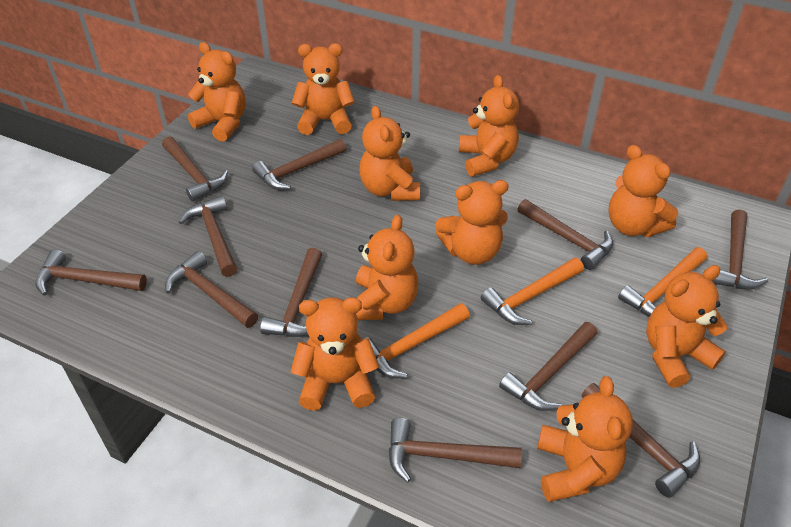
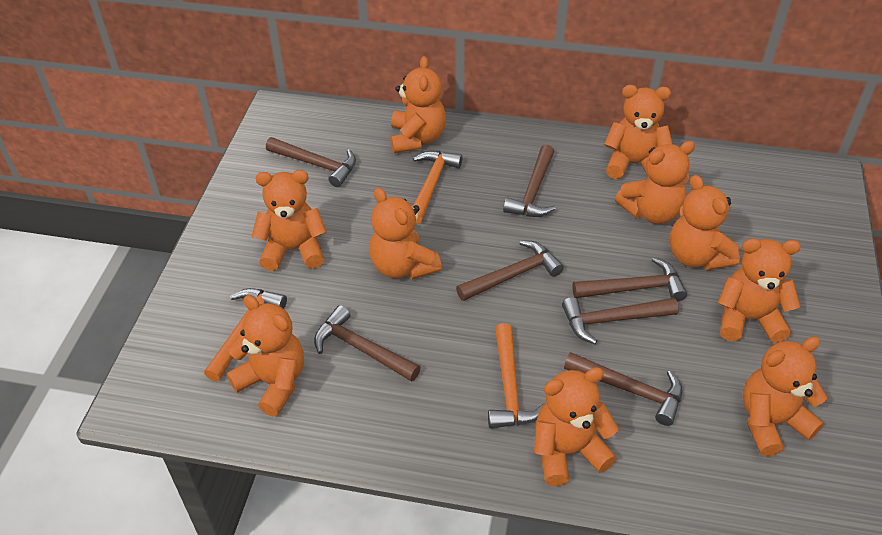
brown hammer: 11 -> 7

